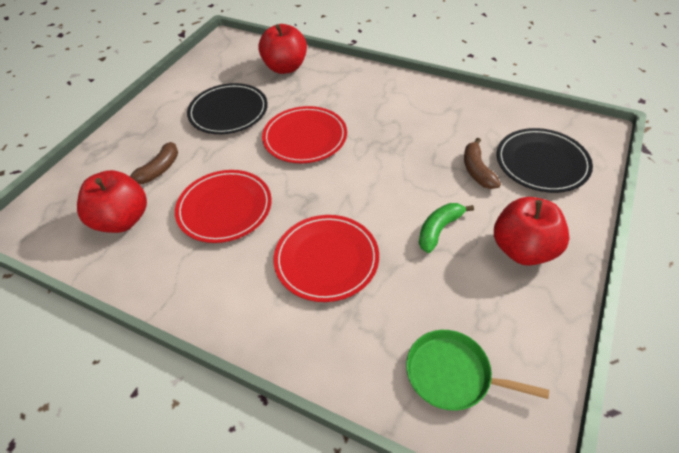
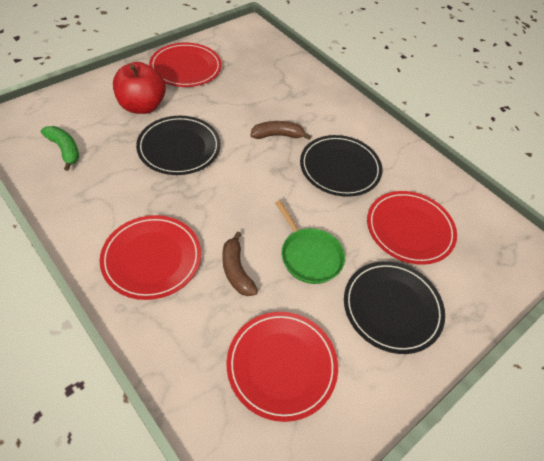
black plate: 2 -> 3
red apple: 3 -> 1
red plate: 3 -> 4

